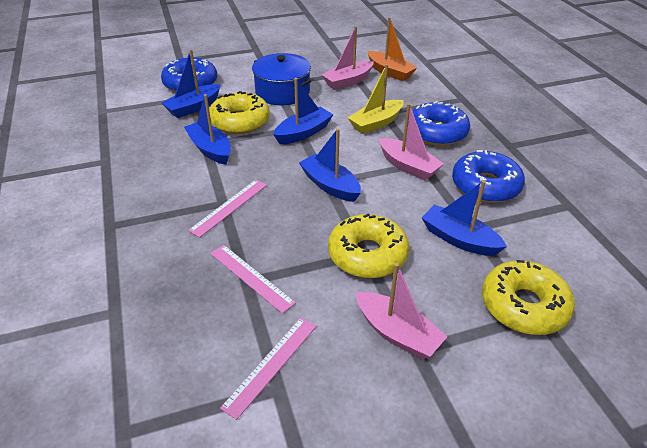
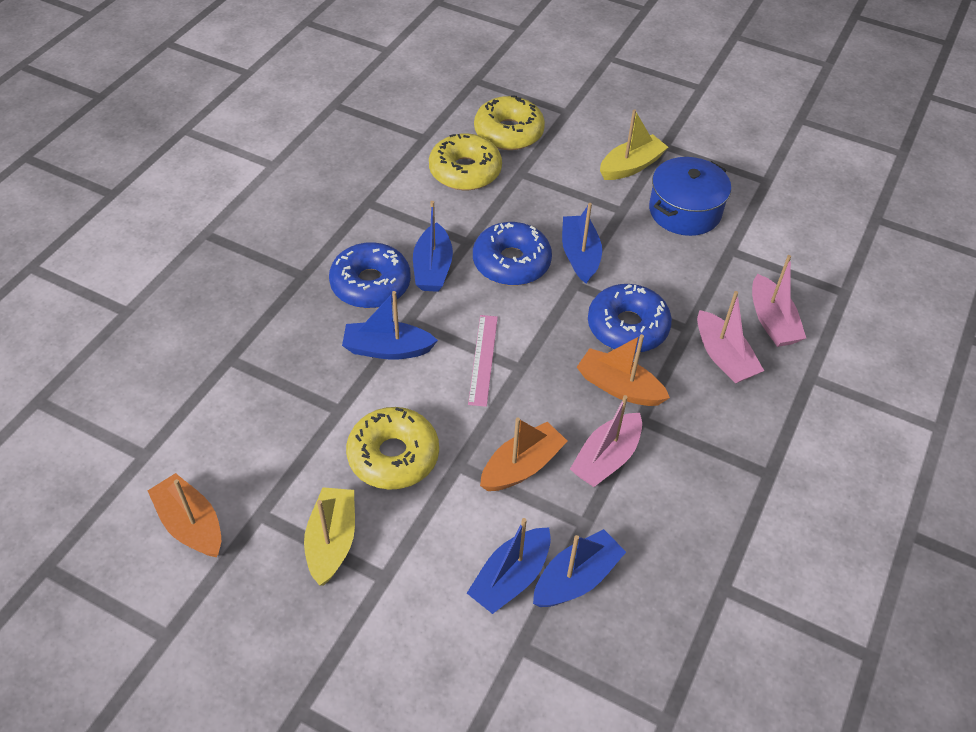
orange boat: 1 -> 3
pink ruler: 3 -> 1
yellow boat: 1 -> 2

